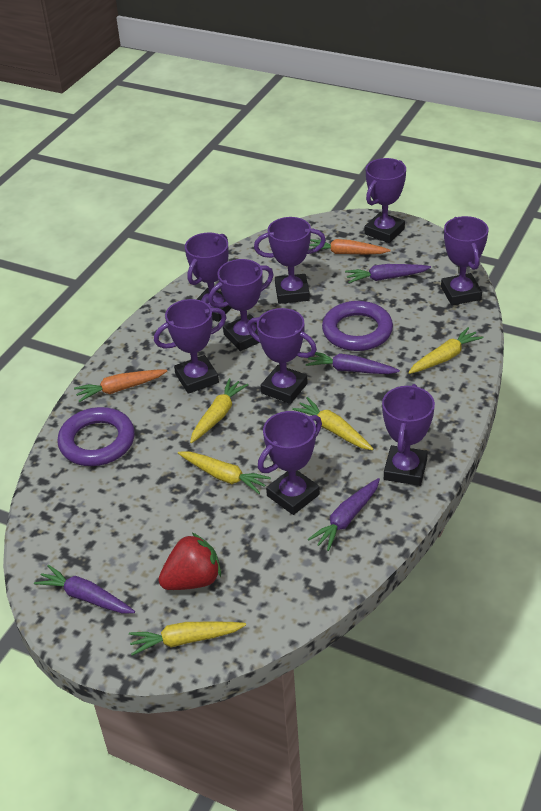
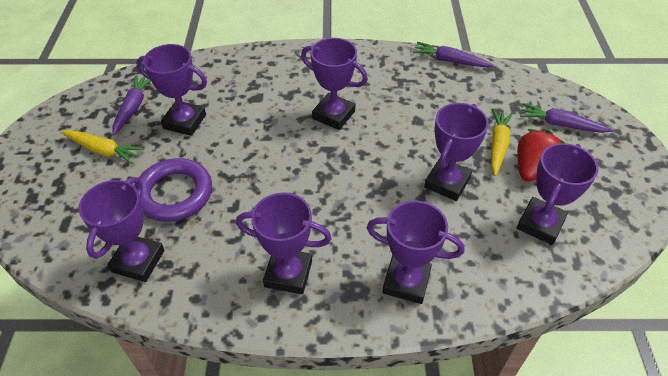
orange carrot: 2 -> 0
purple carrot: 4 -> 3
purple ring: 2 -> 1
purple trophy: 9 -> 7
yellow carrot: 5 -> 2

